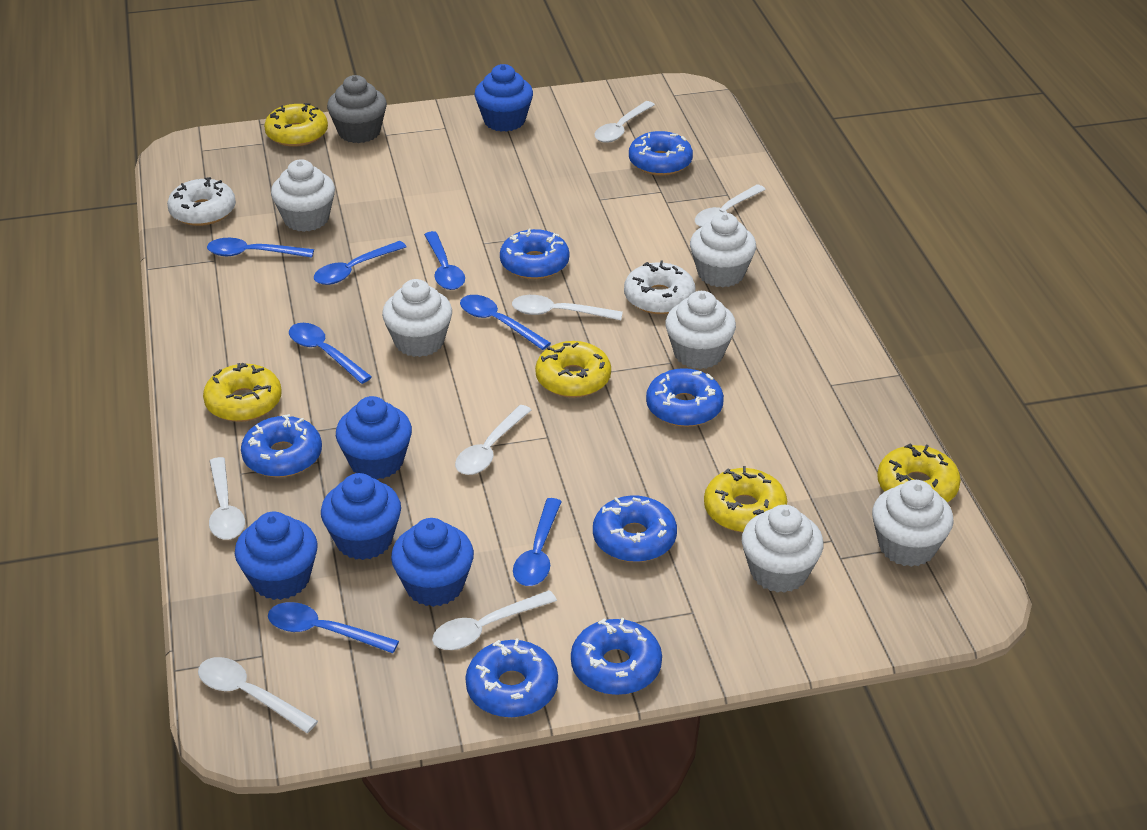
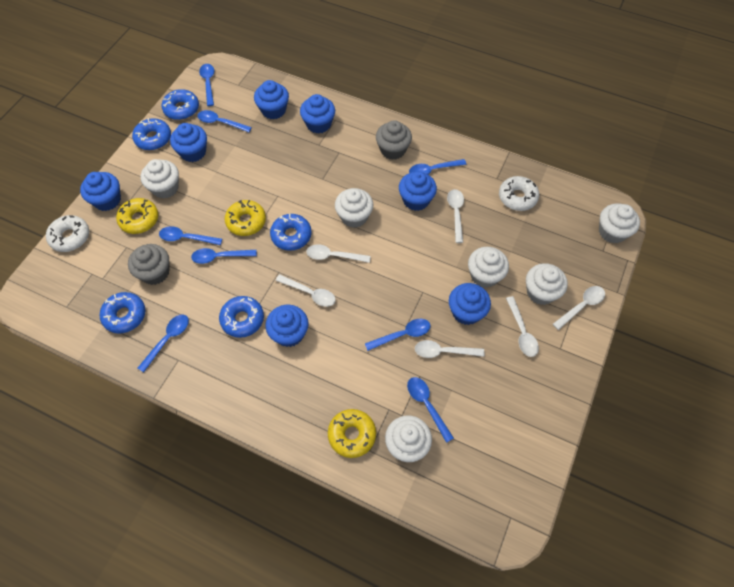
blue cupcake: 5 -> 7
blue donut: 7 -> 5
blue spoon: 7 -> 8
grey cupcake: 1 -> 2
white spoon: 7 -> 6
yellow donut: 5 -> 3

